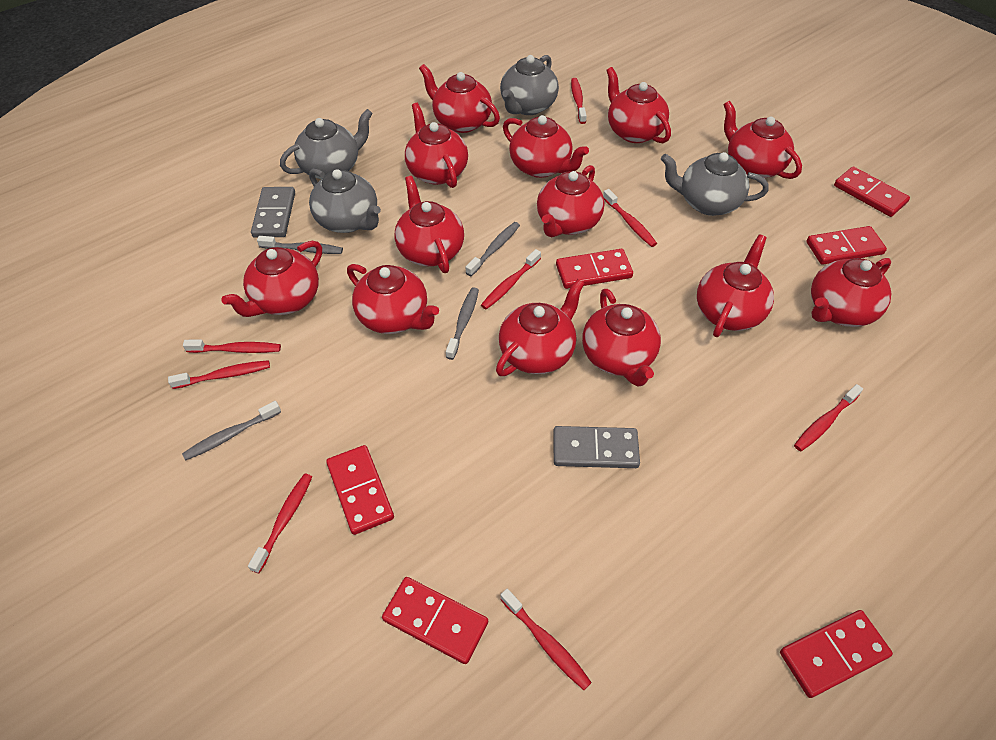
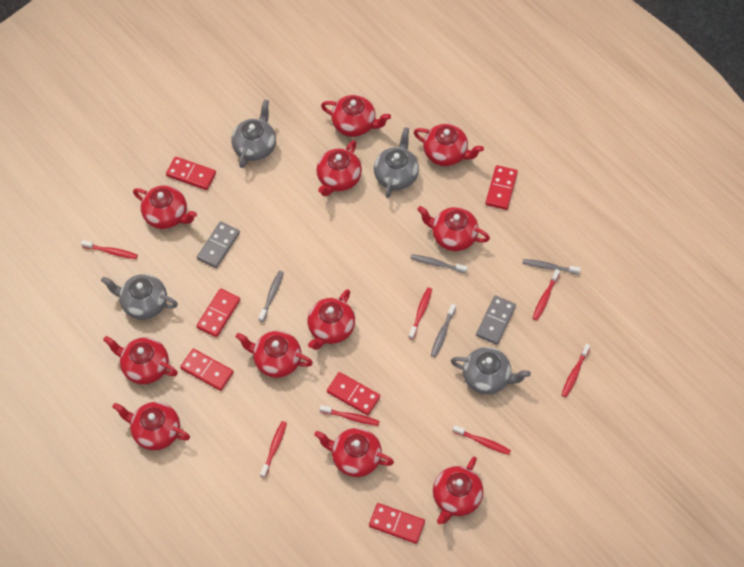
red teapot: 13 -> 11
red toothbrush: 8 -> 7

